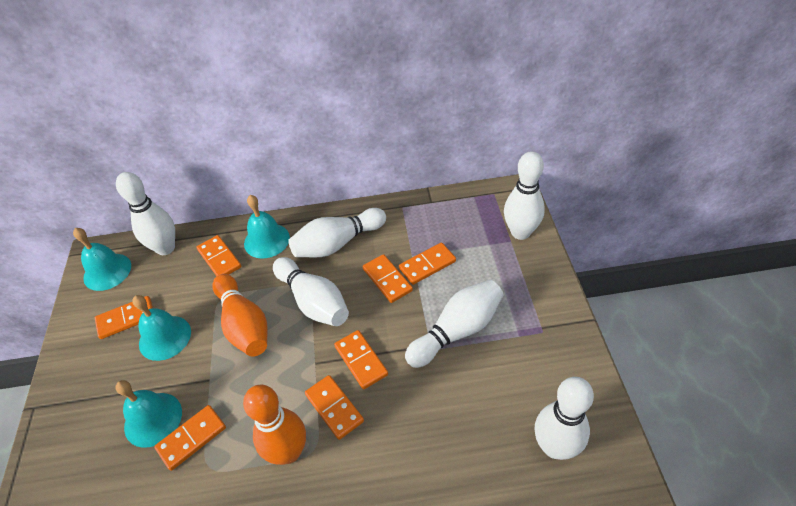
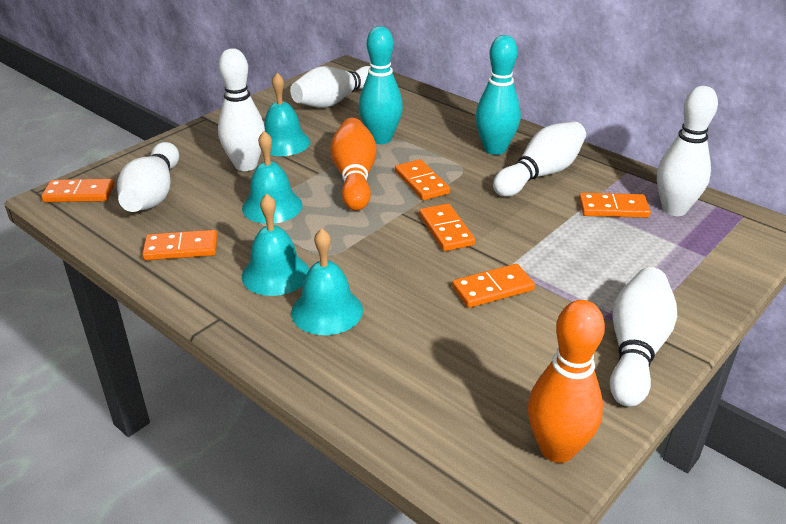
orange domino: 7 -> 6
turquoise bowling pin: 0 -> 2

